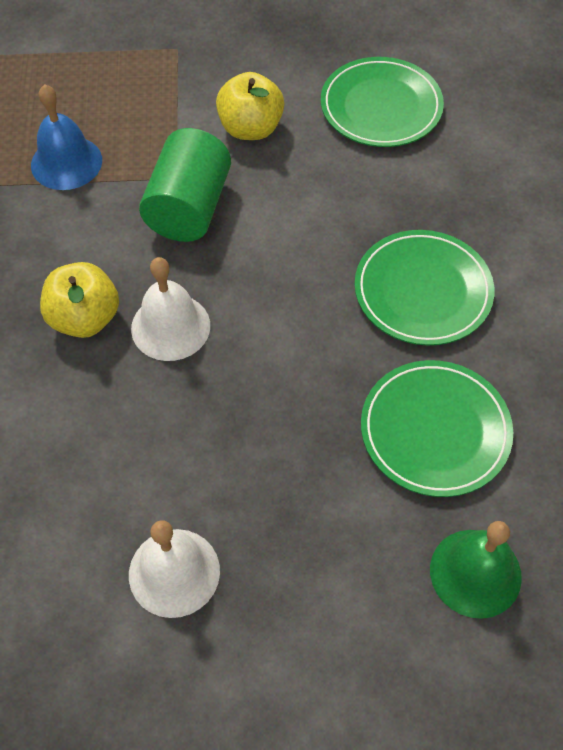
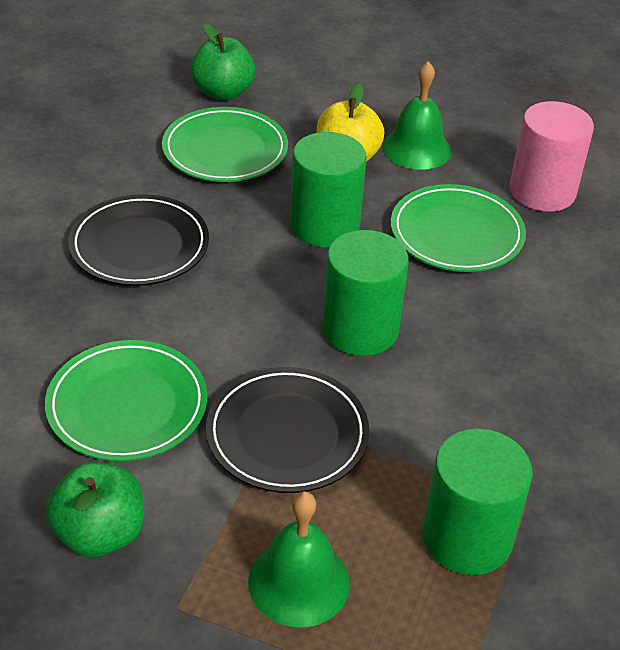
black plate: 0 -> 2
blue bell: 1 -> 0
green apple: 0 -> 2
green bell: 1 -> 2
green cylinder: 1 -> 3
pink cylinder: 0 -> 1
white bell: 2 -> 0
yellow apple: 2 -> 1

